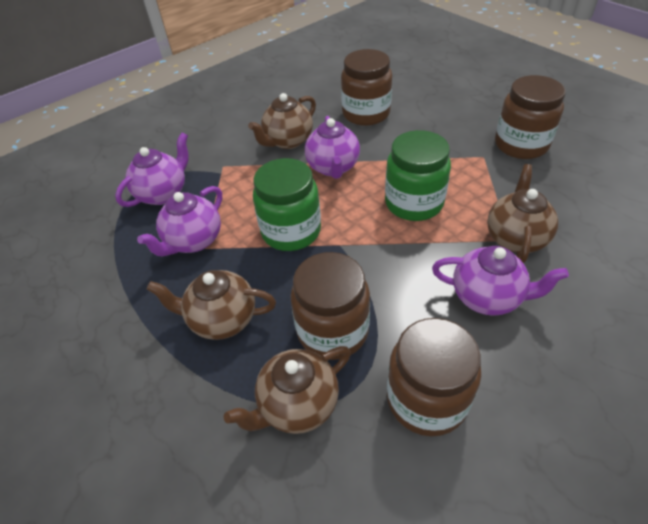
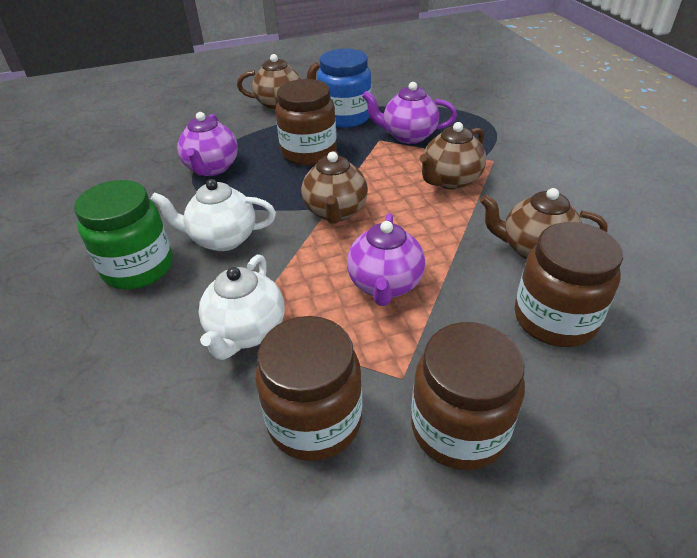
blue jar: 0 -> 1
green jar: 2 -> 1
purple teapot: 4 -> 3
white teapot: 0 -> 2

